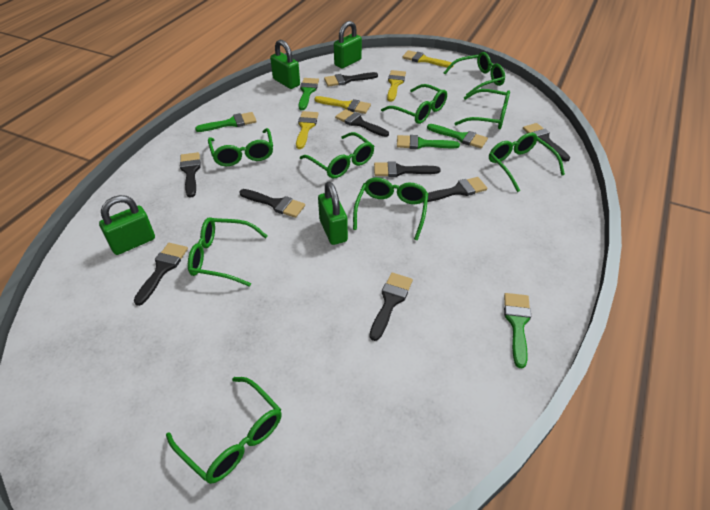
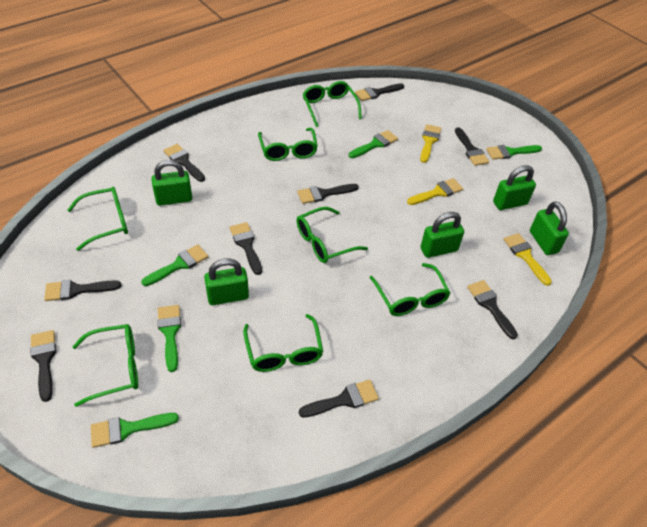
green glasses: 9 -> 7
green padlock: 4 -> 5
yellow brush: 4 -> 3

